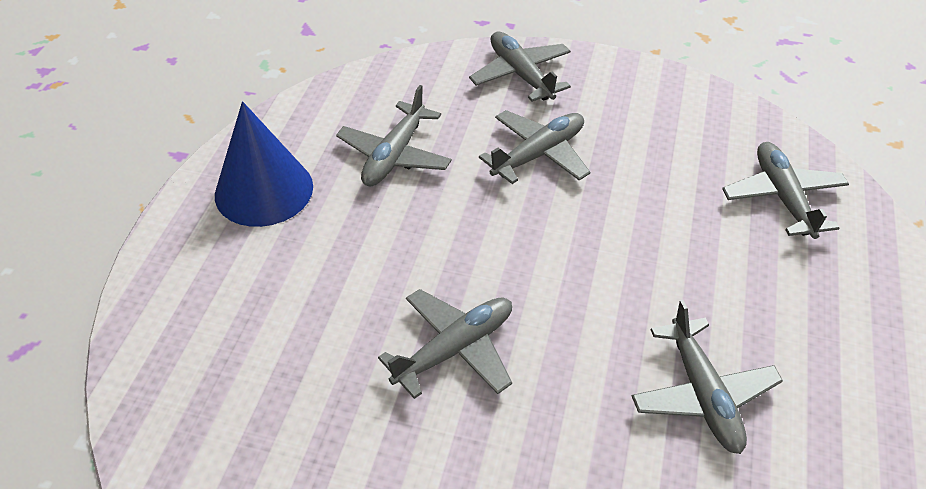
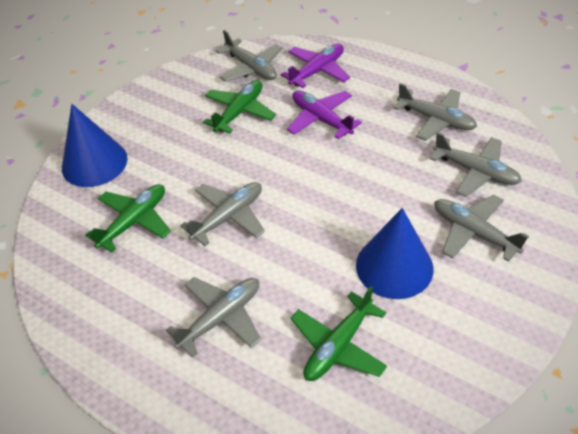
blue cone: 1 -> 2
green plane: 0 -> 3
purple plane: 0 -> 2

